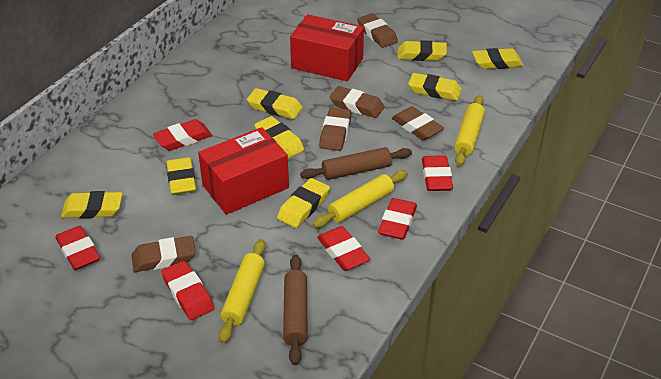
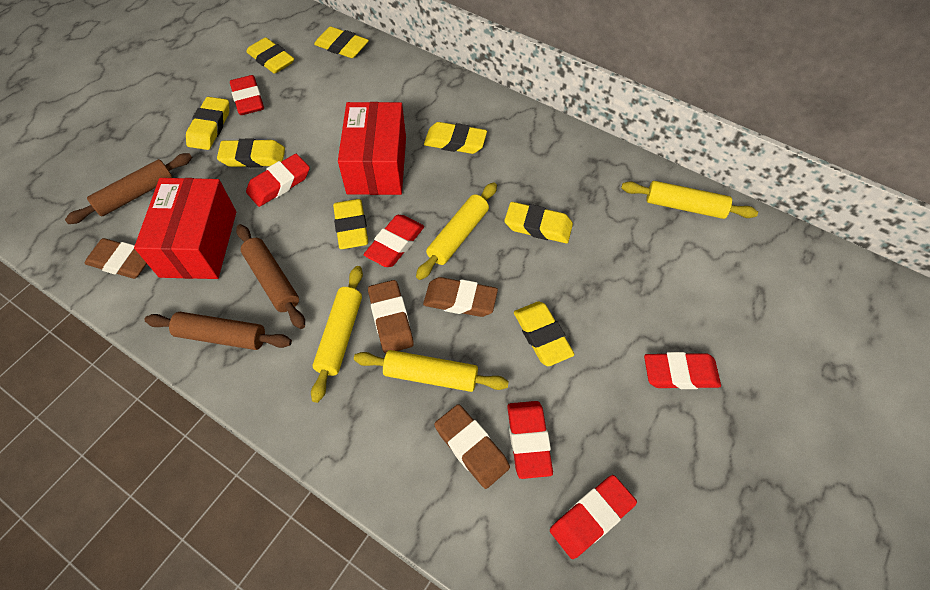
brown eraser: 5 -> 4
brown rolling pin: 2 -> 3
yellow rolling pin: 3 -> 4

